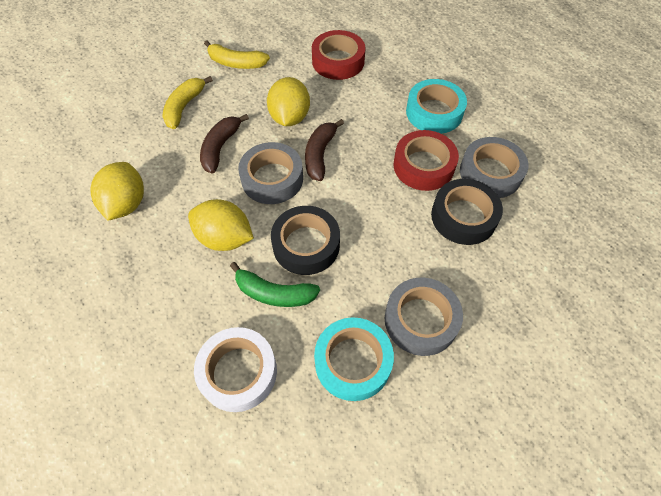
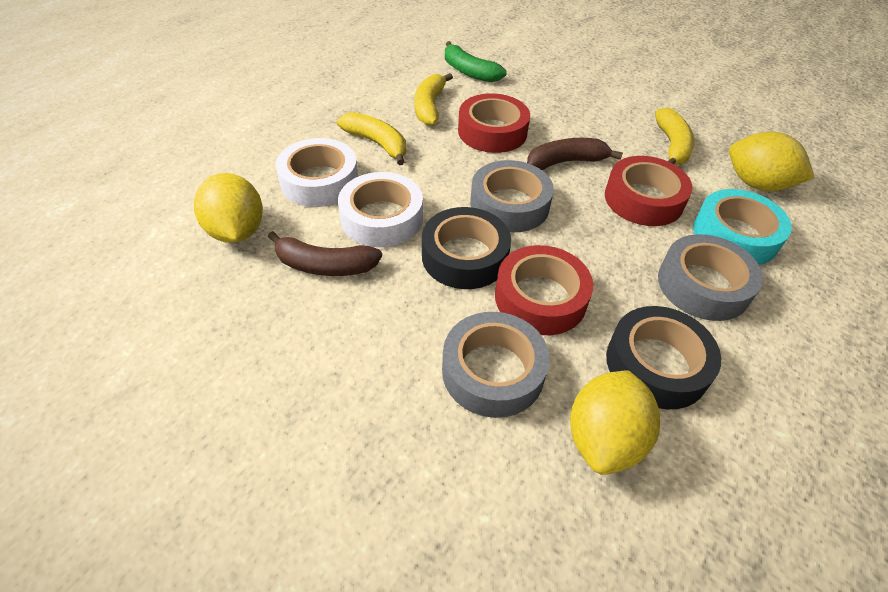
red tape: 2 -> 3
turquoise tape: 2 -> 1
white tape: 1 -> 2
yellow banana: 2 -> 3

